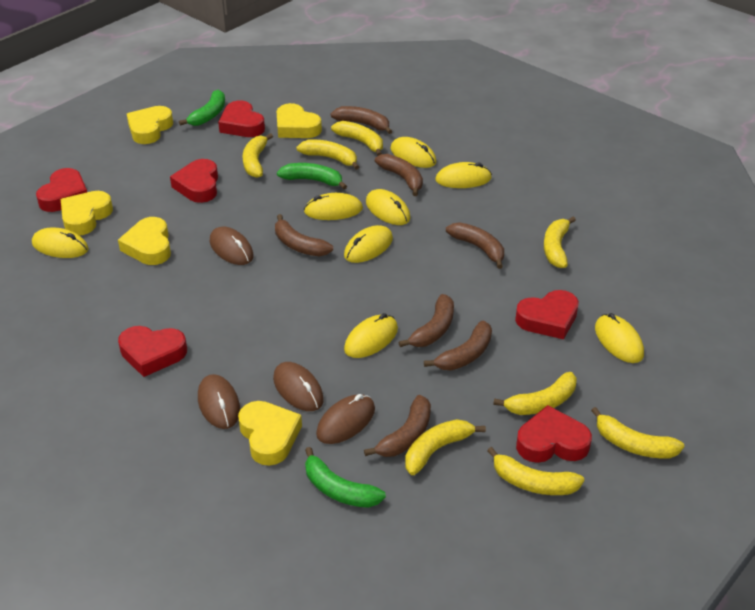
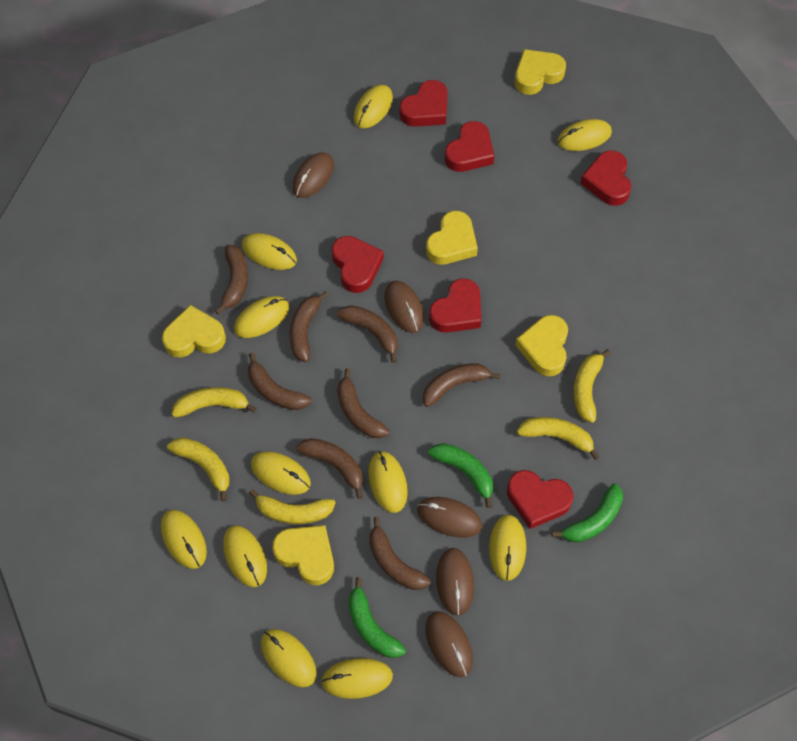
brown banana: 7 -> 8
brown mouse: 4 -> 5
yellow banana: 8 -> 5
yellow mouse: 8 -> 11

